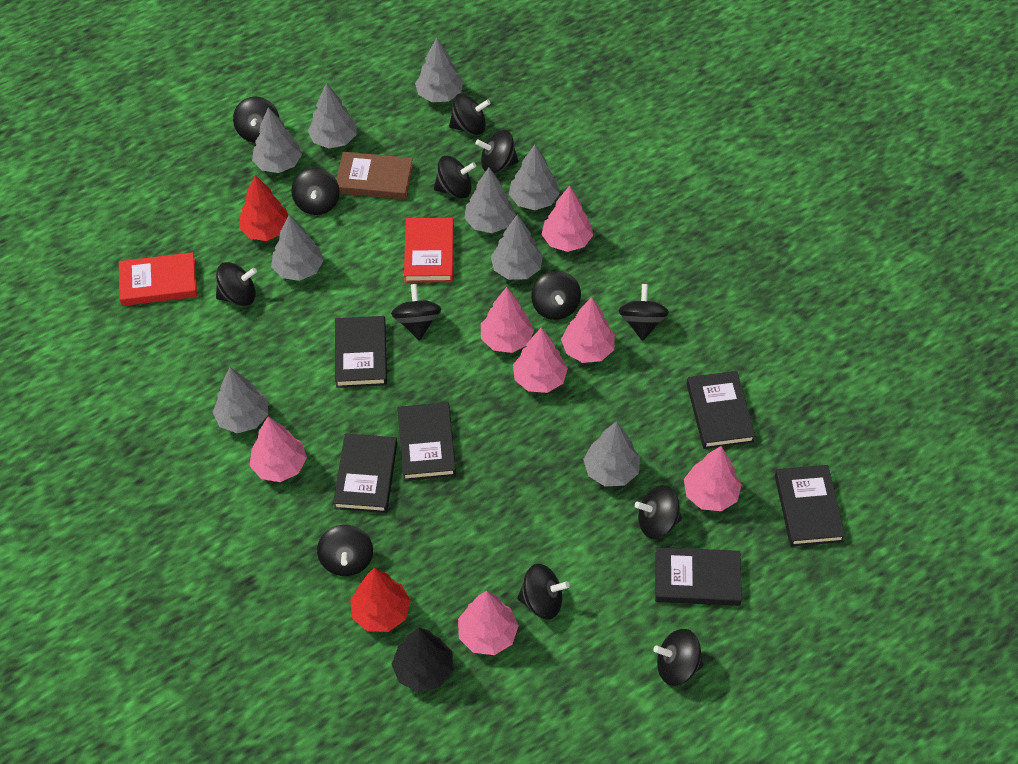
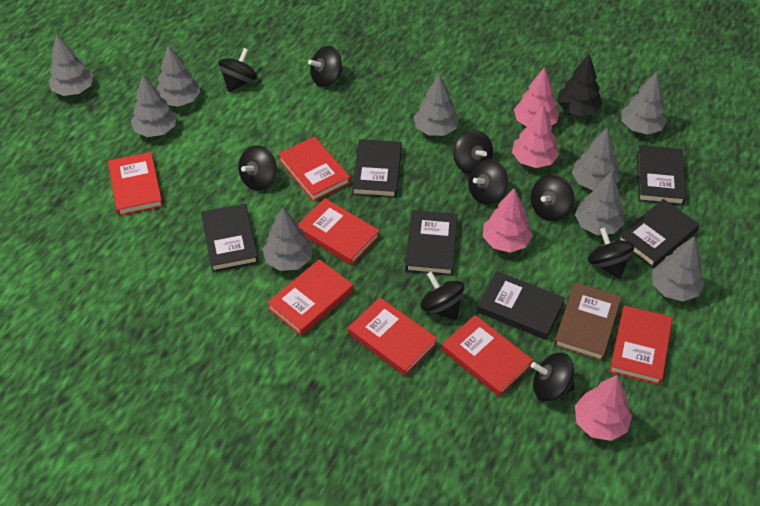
black spinning top: 13 -> 9
pink tree: 7 -> 4
red book: 2 -> 7
red tree: 2 -> 0

